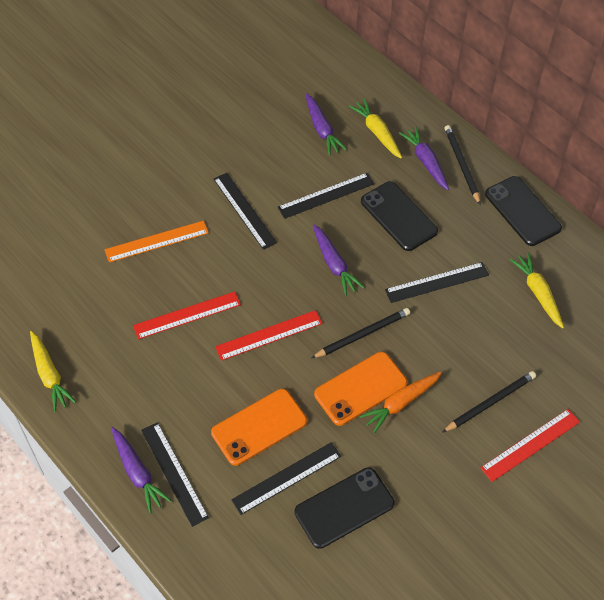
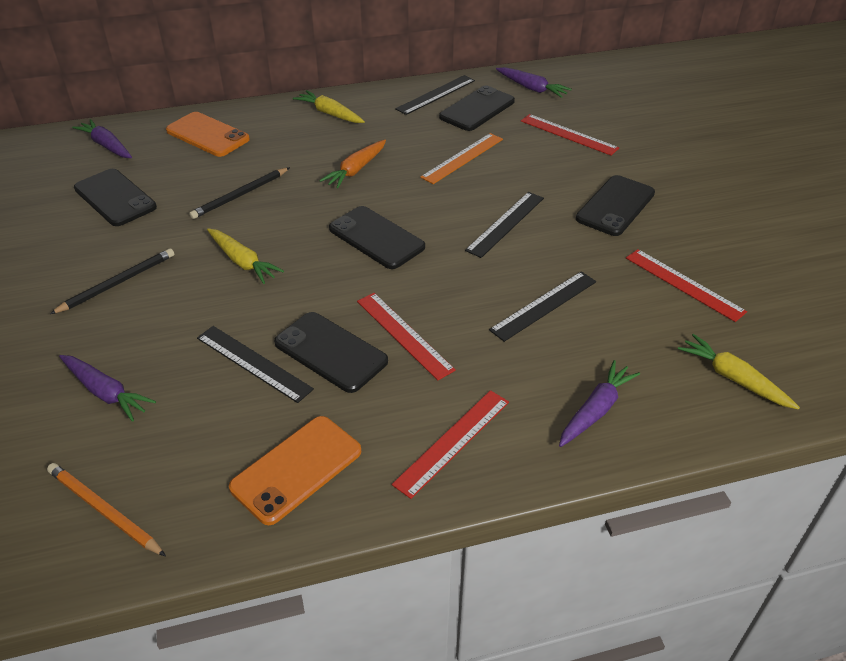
black pencil: 3 -> 2
black phone: 3 -> 5
black ruler: 5 -> 4
orange pencil: 0 -> 1
red ruler: 3 -> 4

